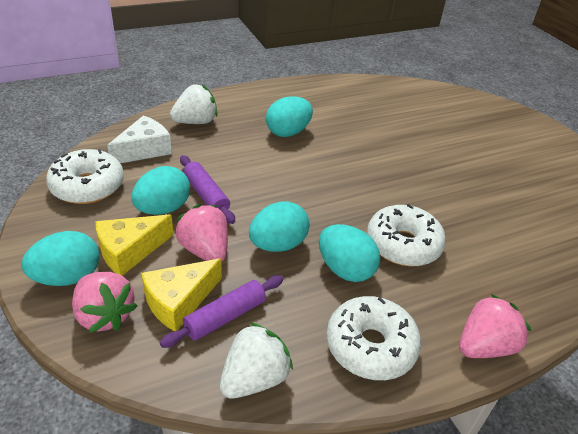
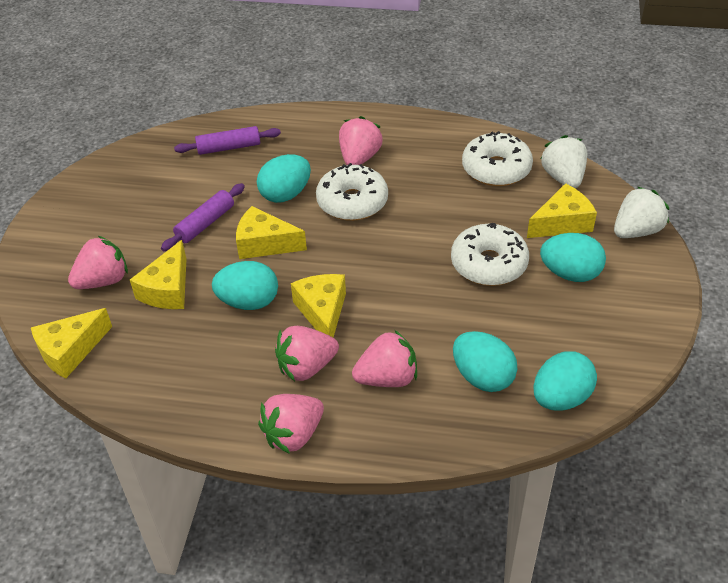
pink strawberry: 3 -> 5
white cheese: 1 -> 0
yellow cheese: 2 -> 5

